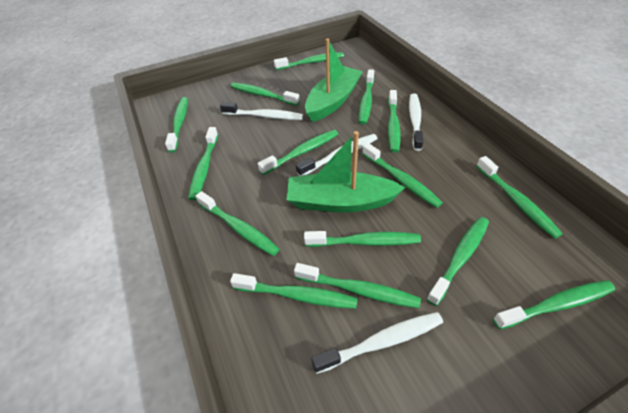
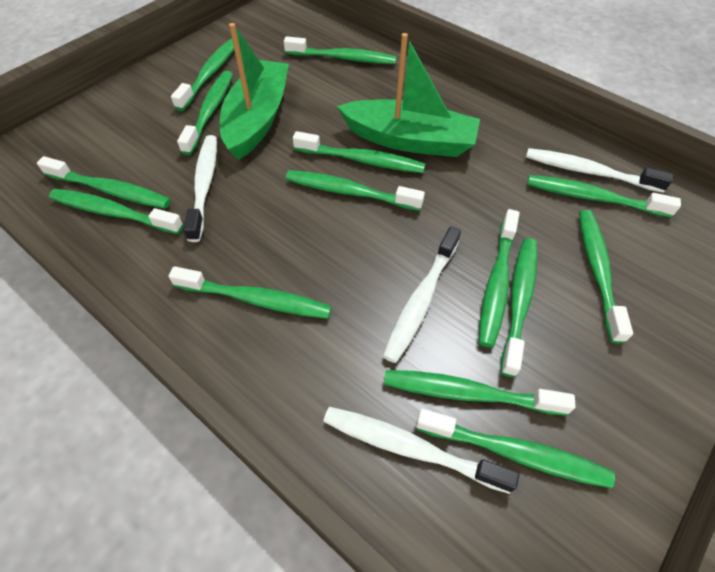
green toothbrush: 15 -> 14

